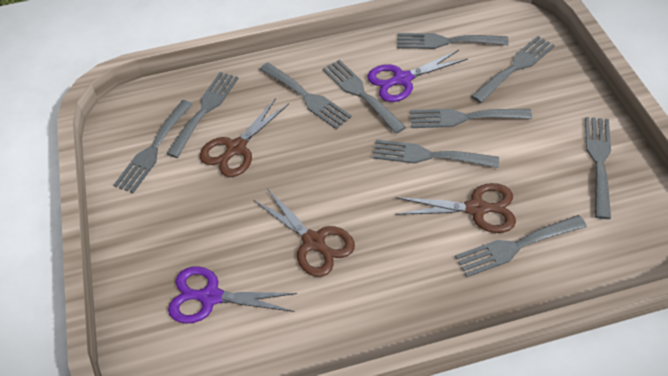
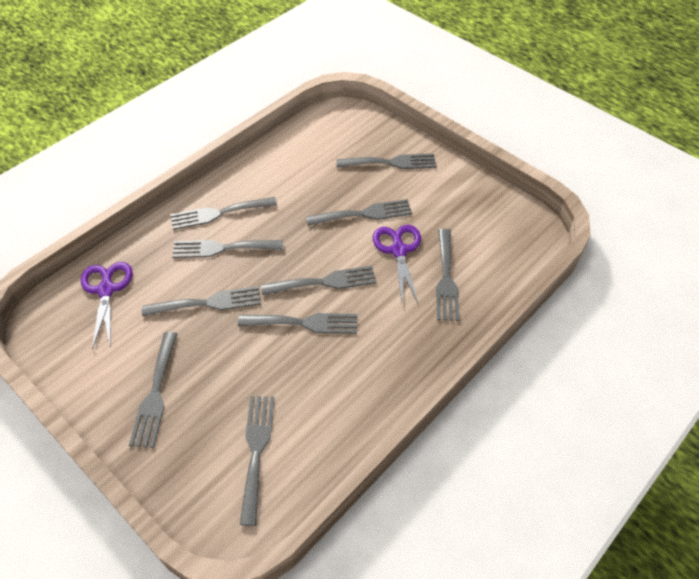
brown scissors: 3 -> 0

